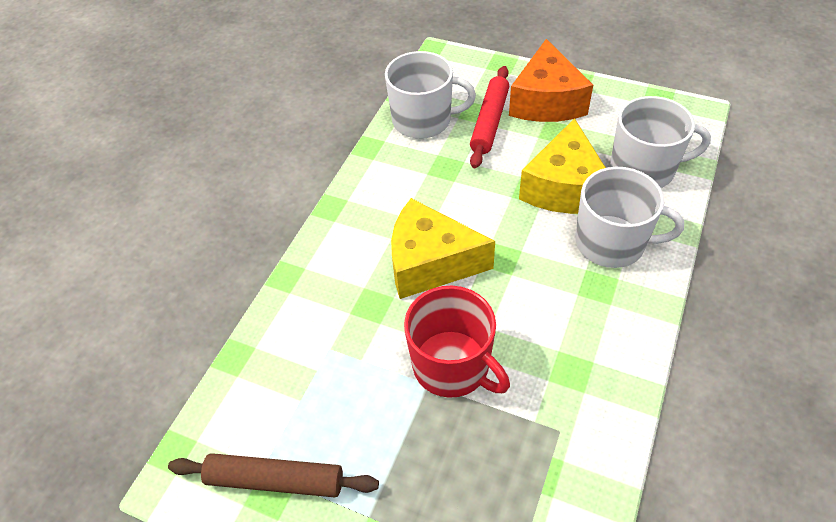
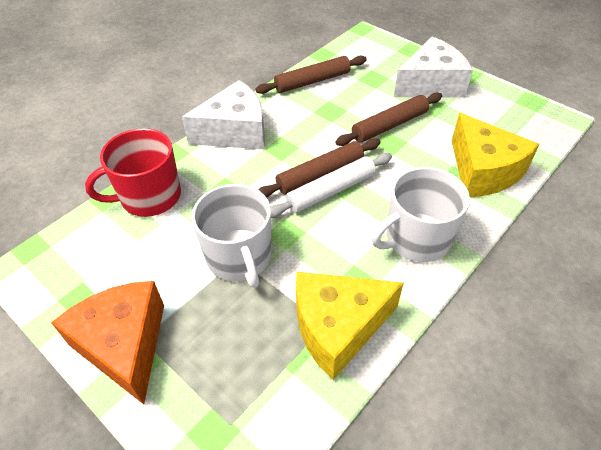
brown rolling pin: 1 -> 3
red rolling pin: 1 -> 0
white cheese: 0 -> 2
white mug: 3 -> 2
white rolling pin: 0 -> 1

